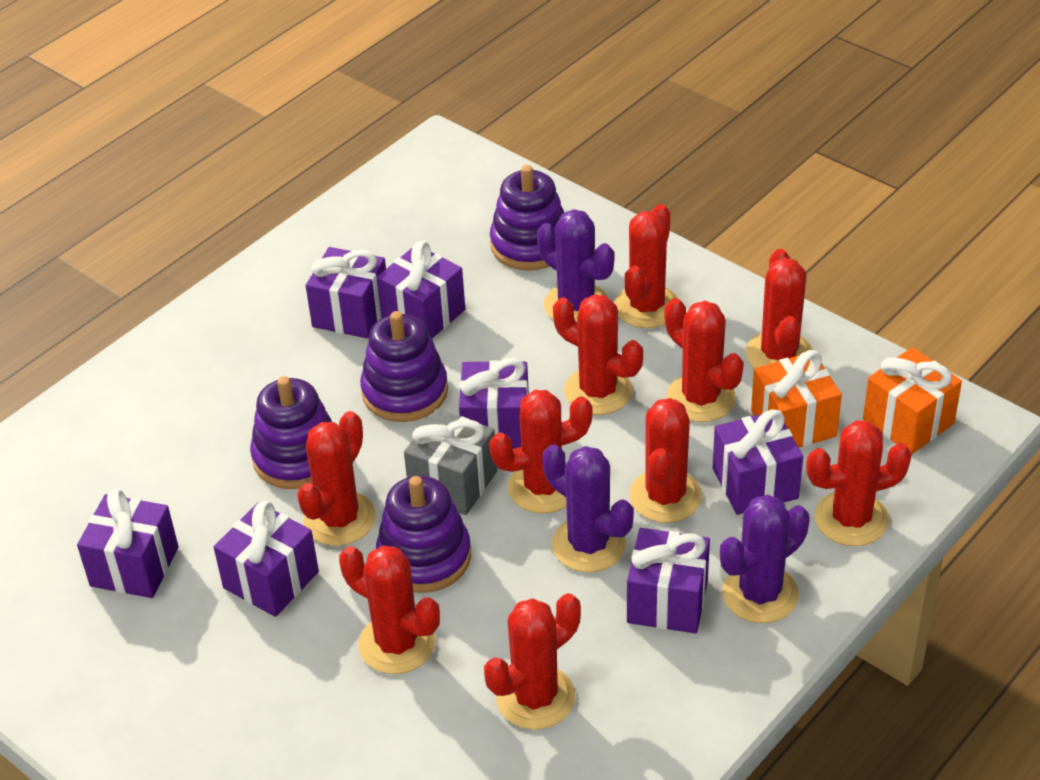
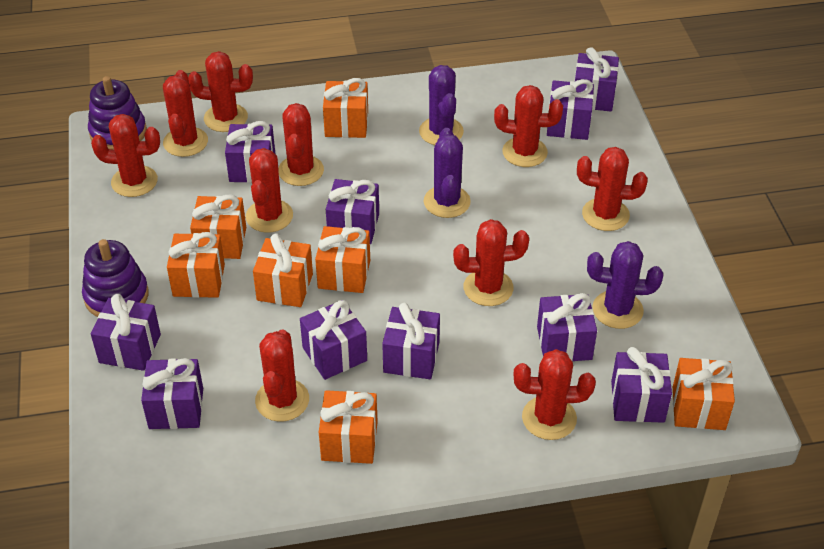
grey gift: 1 -> 0
orange gift: 2 -> 7
purple gift: 7 -> 10
purple stacking toy: 4 -> 2

